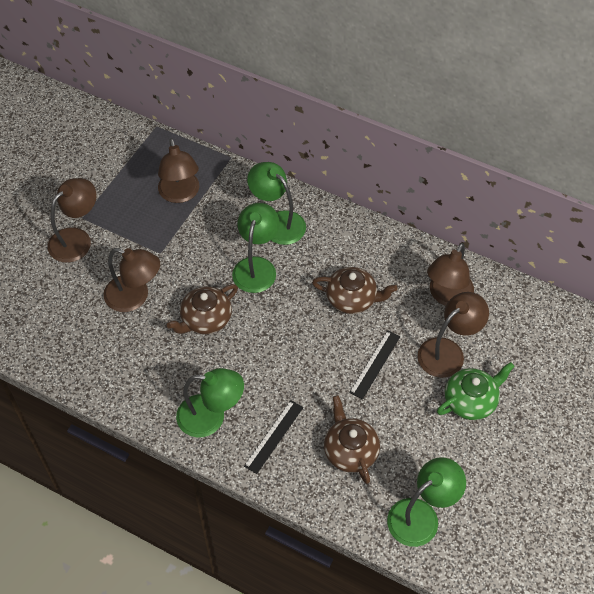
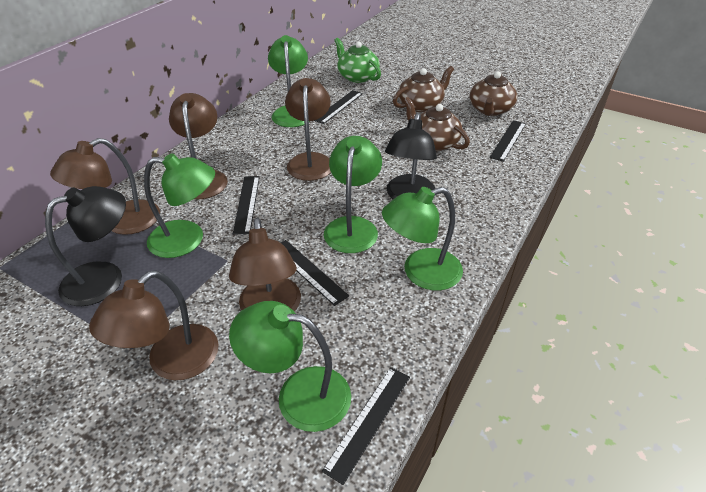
black lamp: 0 -> 2
black ruler: 2 -> 5
green lamp: 4 -> 5

